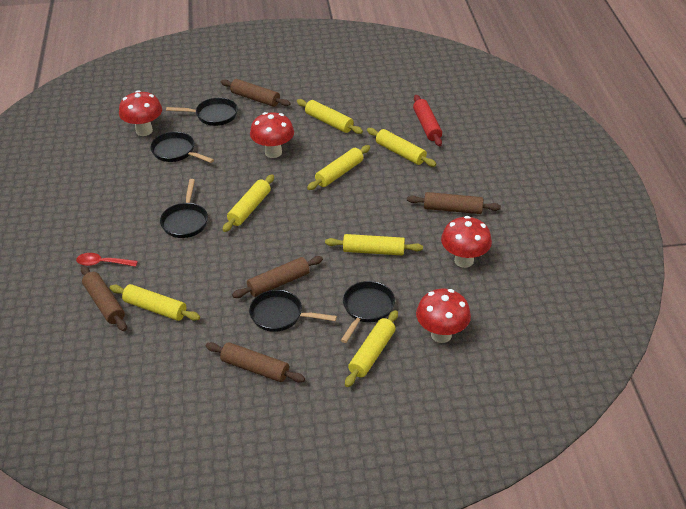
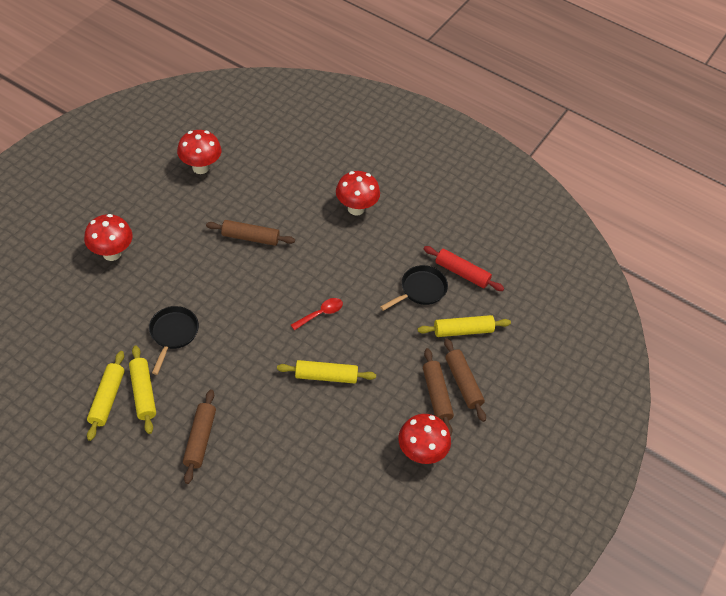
black pan: 5 -> 2
brown rolling pin: 5 -> 4
yellow rolling pin: 7 -> 4

